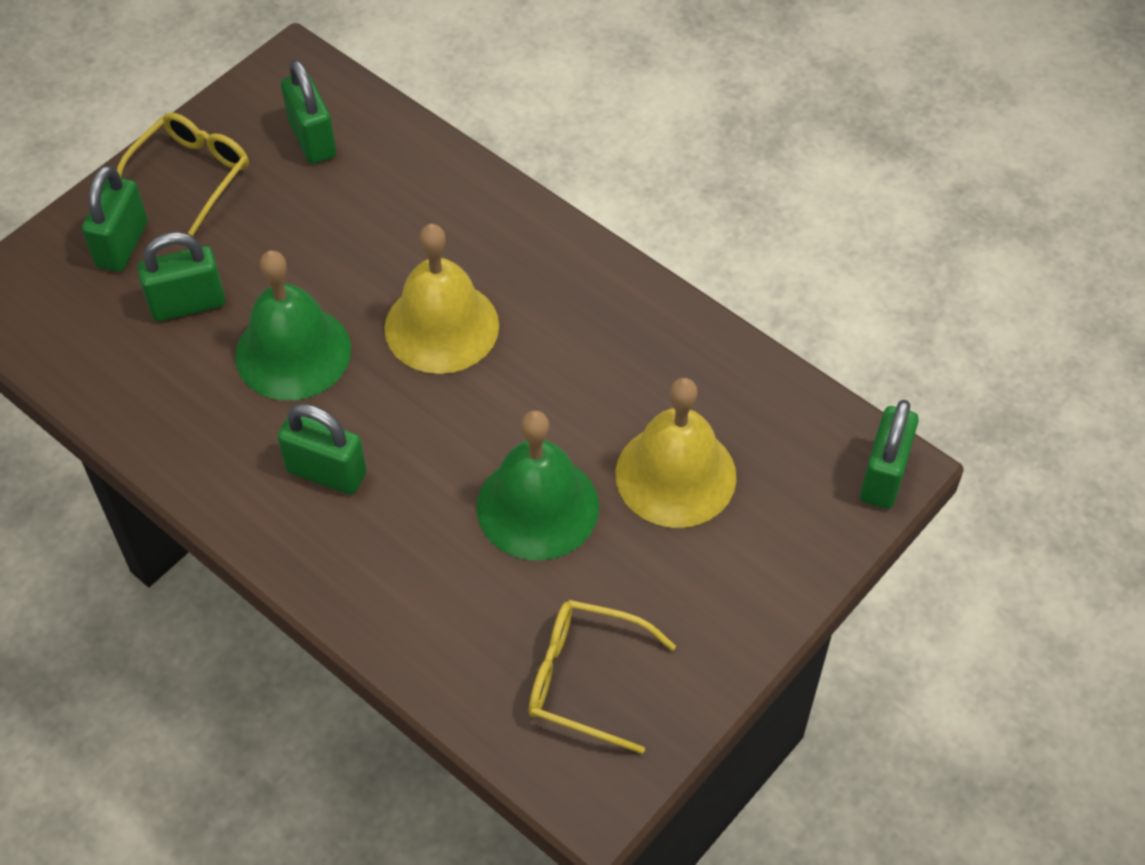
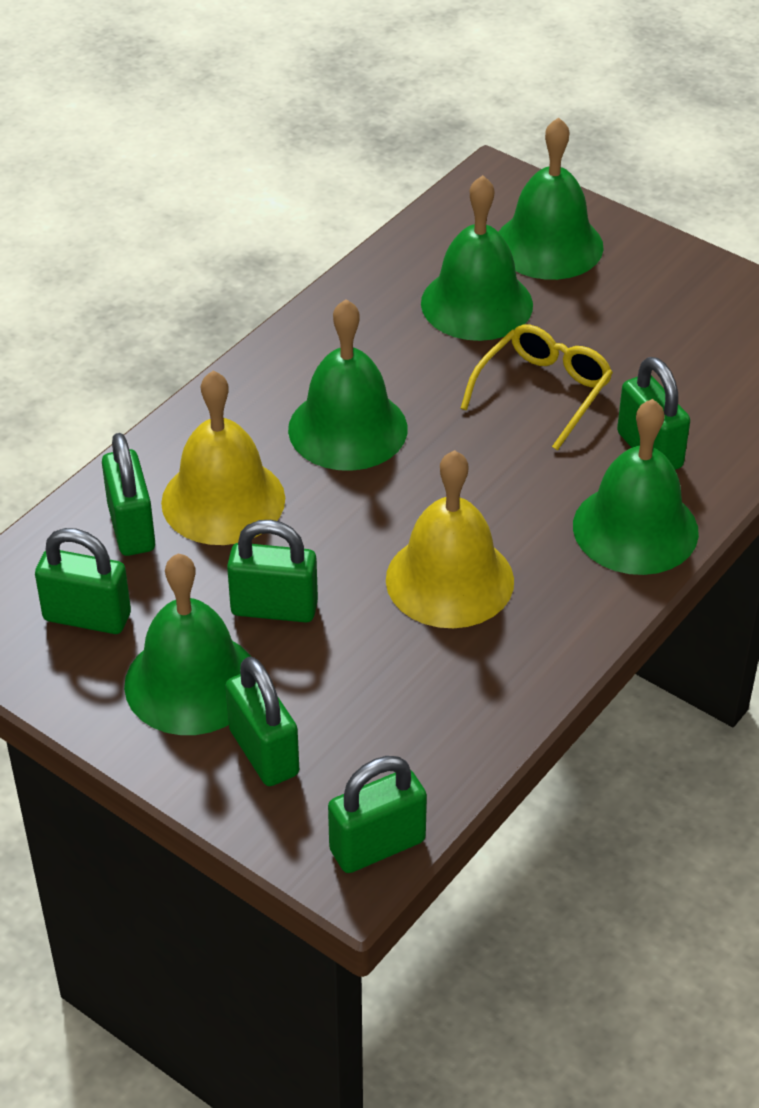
green bell: 2 -> 5
green padlock: 5 -> 6
yellow glasses: 2 -> 1

